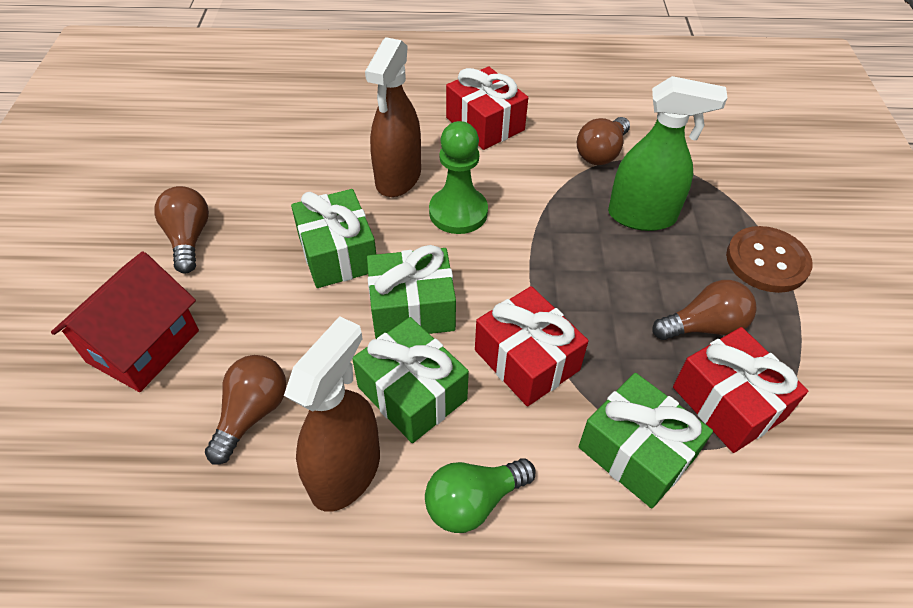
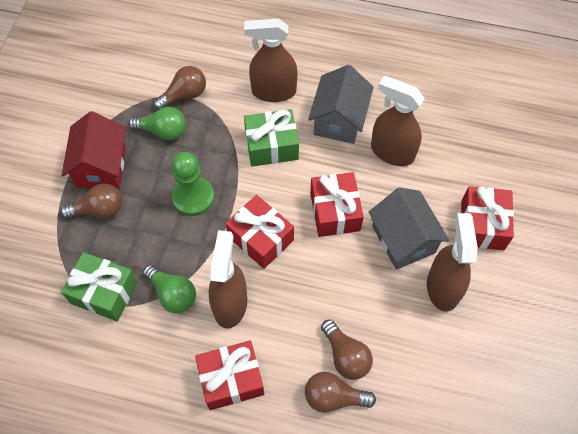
brown button: 1 -> 0
brown spray bottle: 2 -> 4
green gift: 4 -> 2
green light bulb: 1 -> 2
green spray bottle: 1 -> 0
grey house: 0 -> 2
red gift: 3 -> 4

